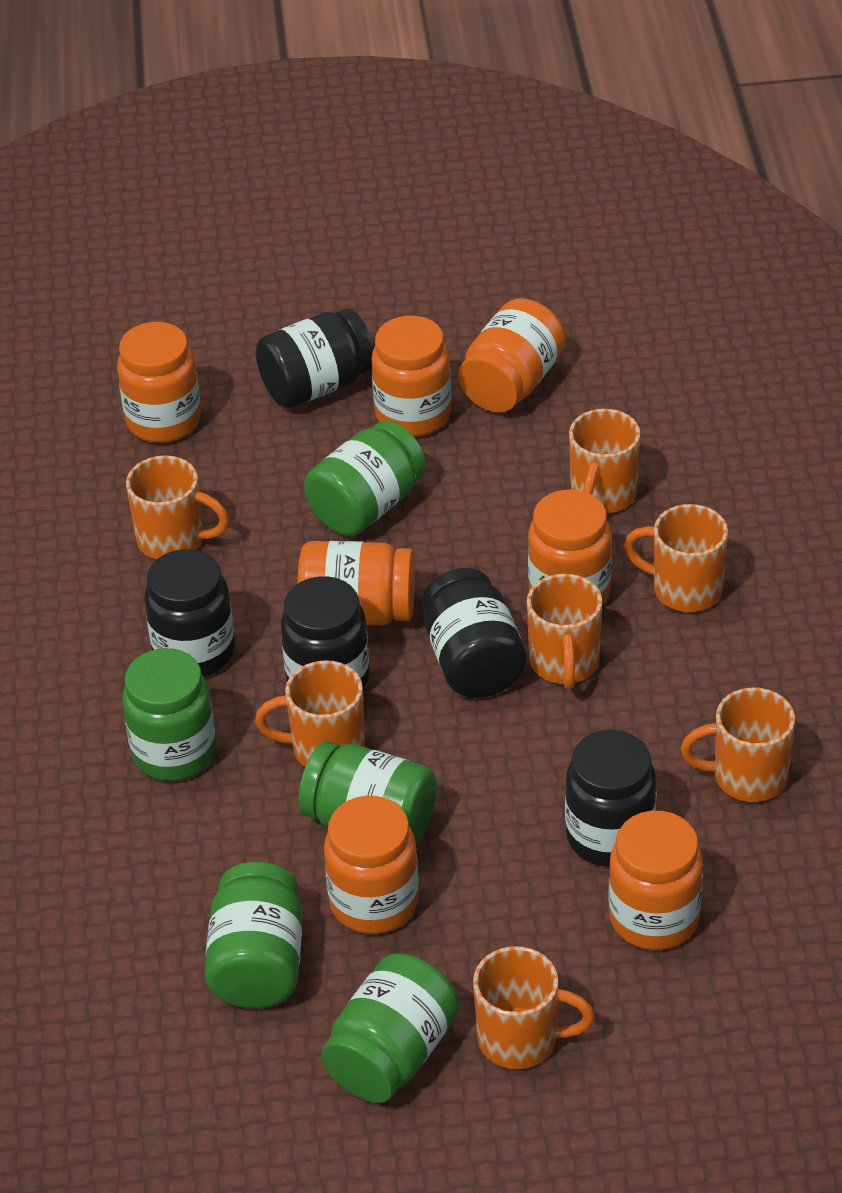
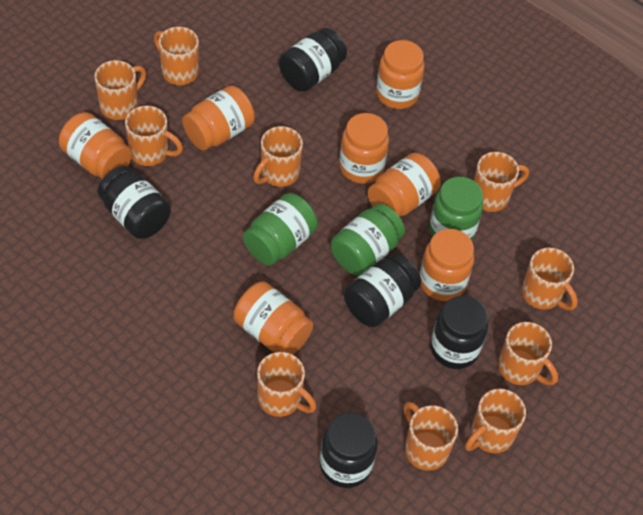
green jar: 5 -> 3
orange mug: 7 -> 10

